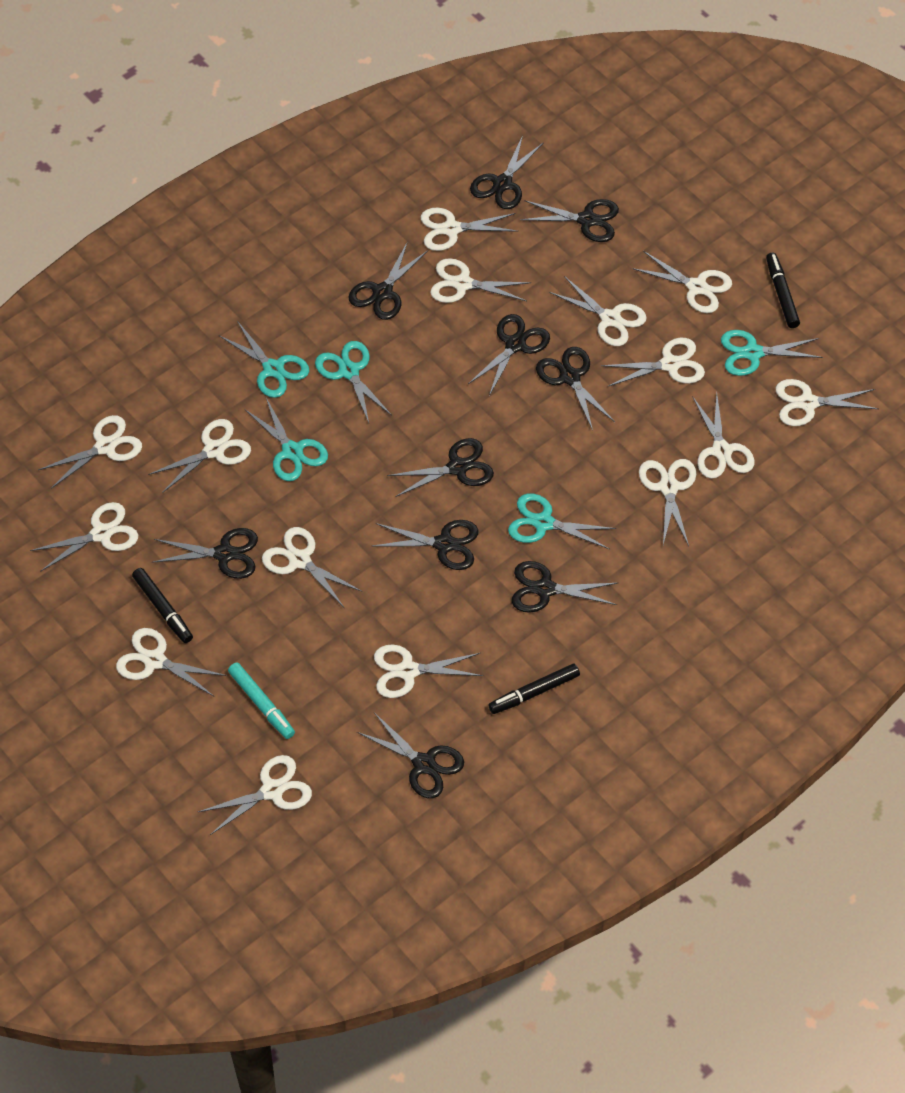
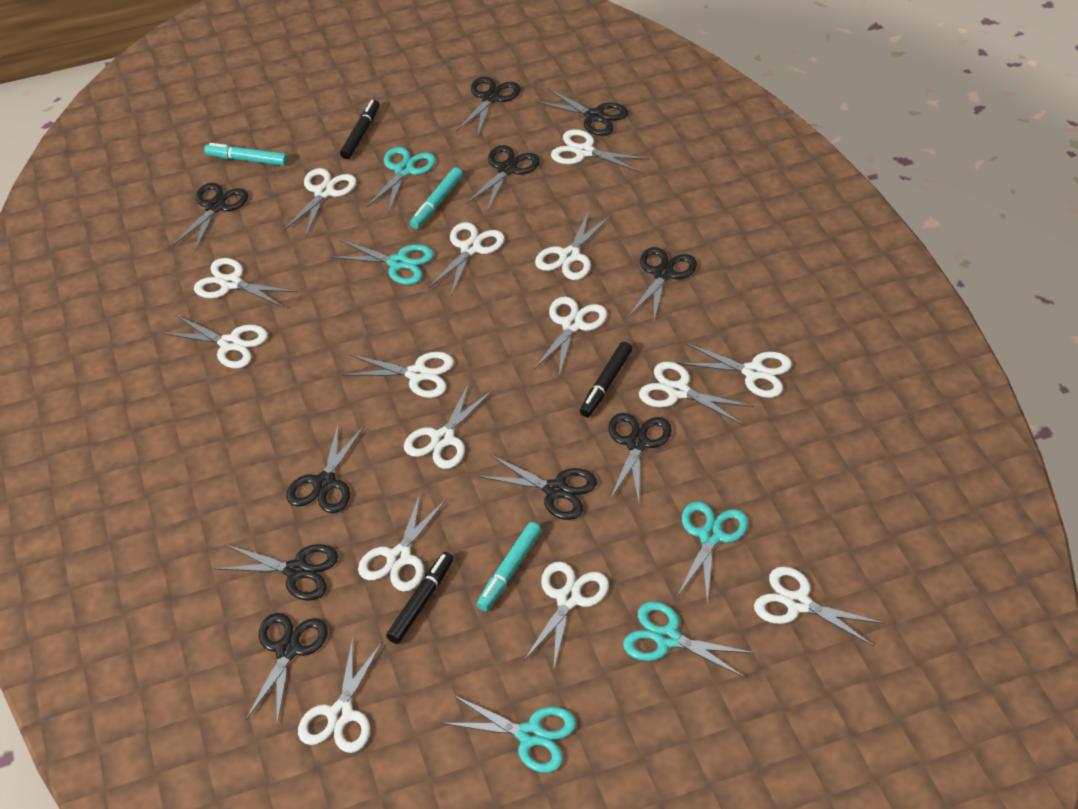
turquoise marker: 1 -> 3

